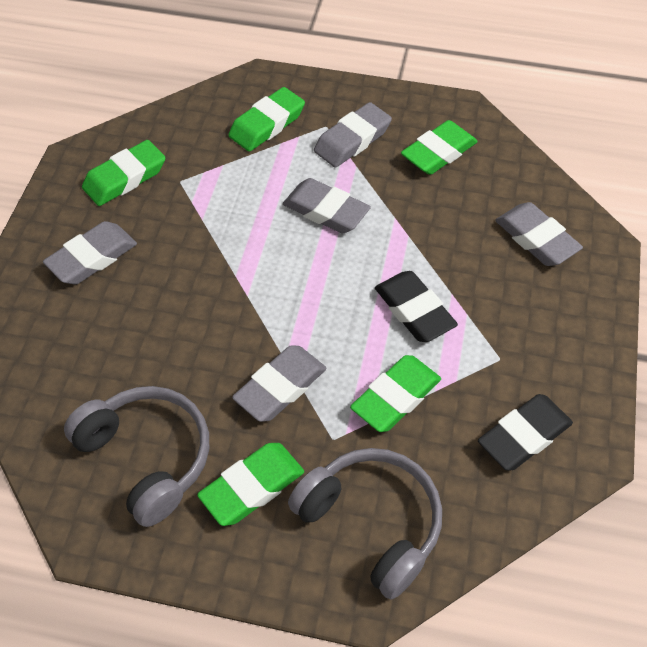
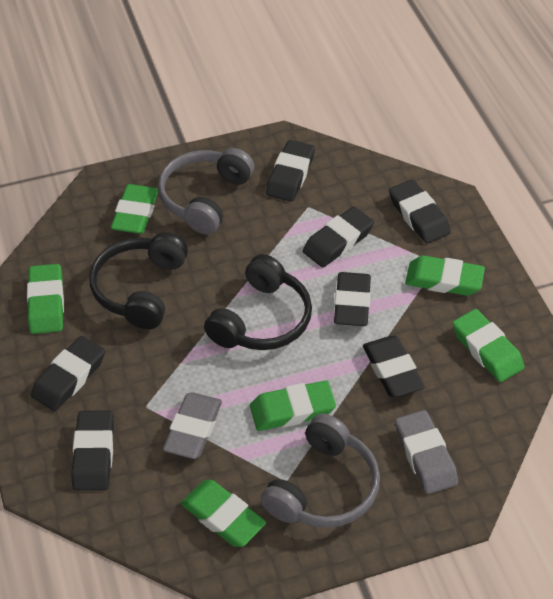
black eraser: 2 -> 7
black headphones: 0 -> 2
green eraser: 5 -> 6
grey eraser: 5 -> 2

